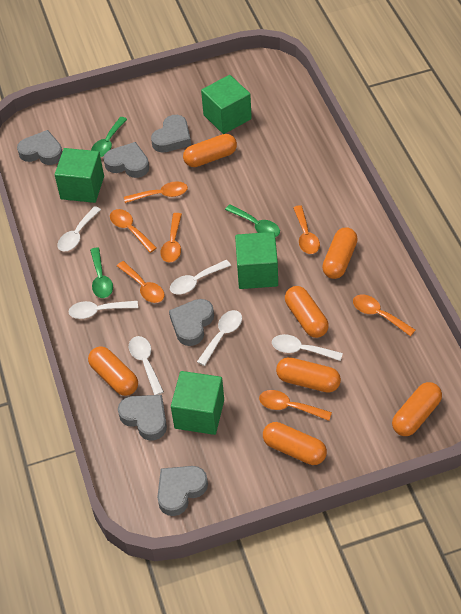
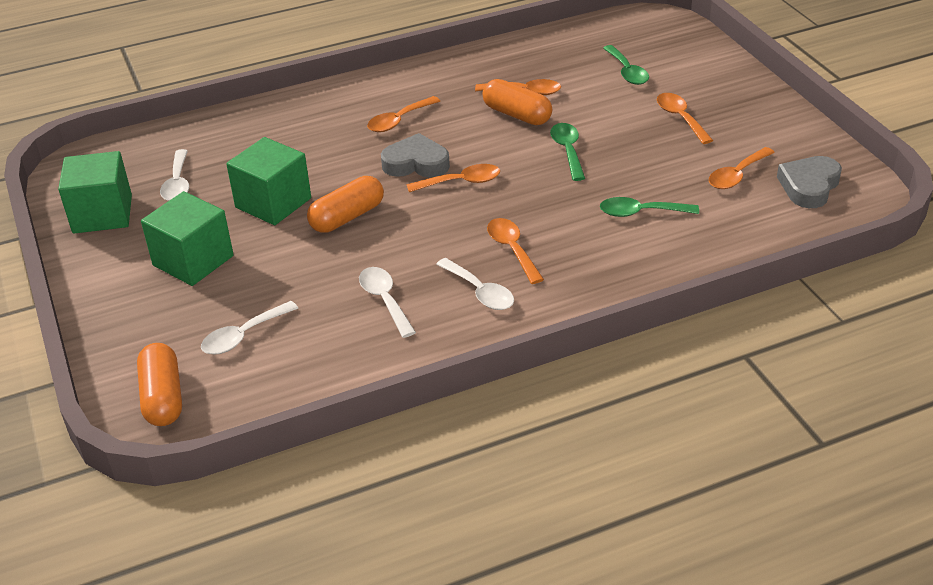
green cube: 4 -> 3
grey heart: 6 -> 2
orange capsule: 7 -> 3
orange spoon: 7 -> 6
white spoon: 6 -> 4

